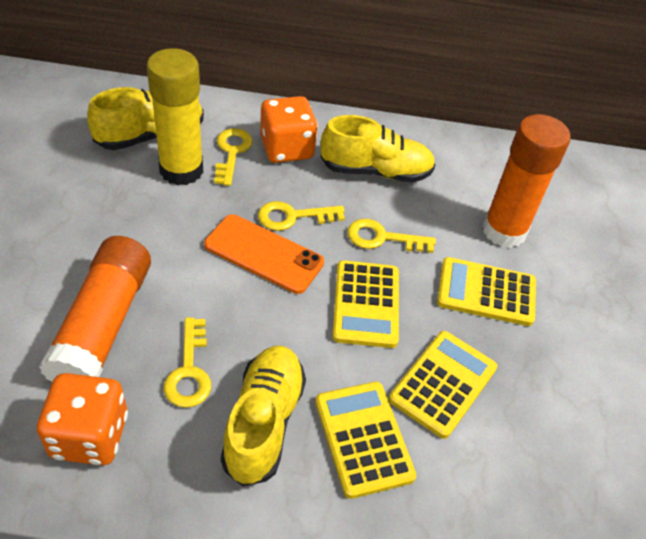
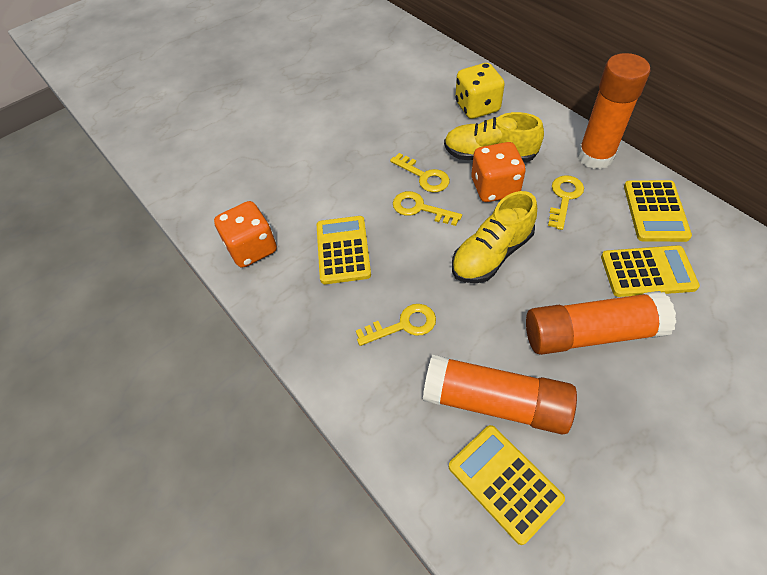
orange glue stick: 2 -> 3
orange phone: 1 -> 0
yellow dice: 0 -> 1
yellow glue stick: 1 -> 0
yellow shoe: 3 -> 2

